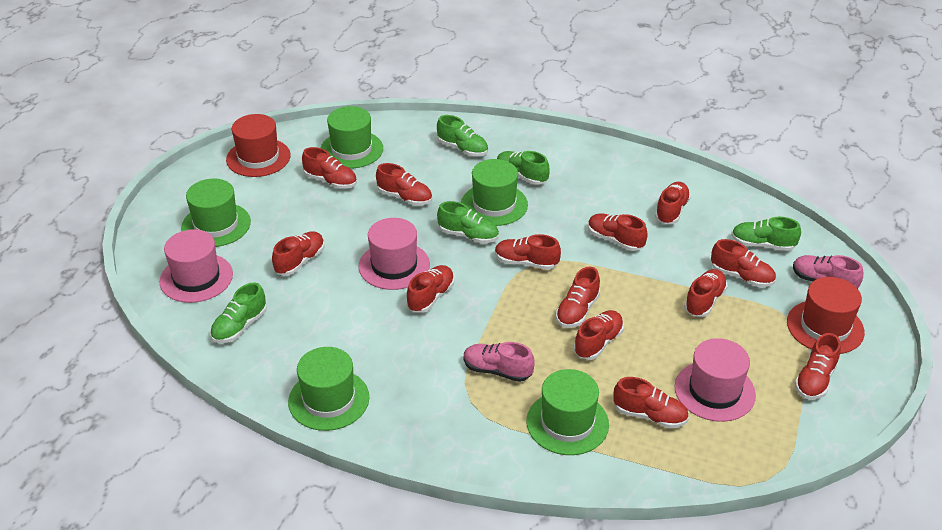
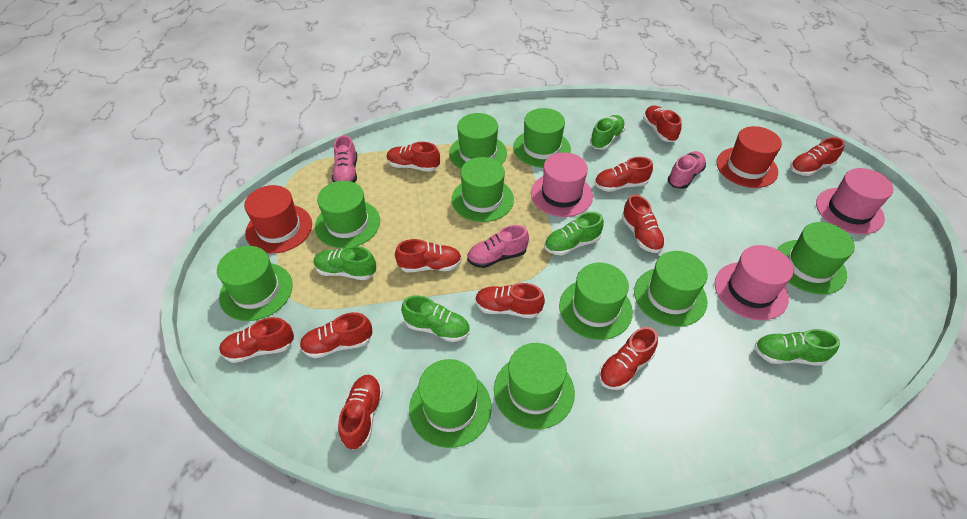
green hat: 5 -> 10
pink shoe: 2 -> 3
red shoe: 13 -> 11

